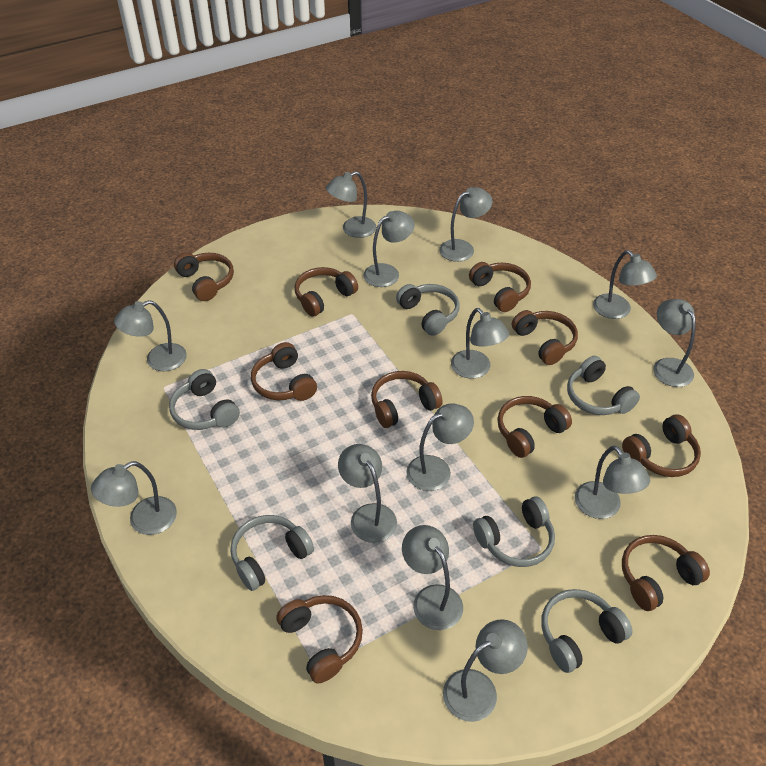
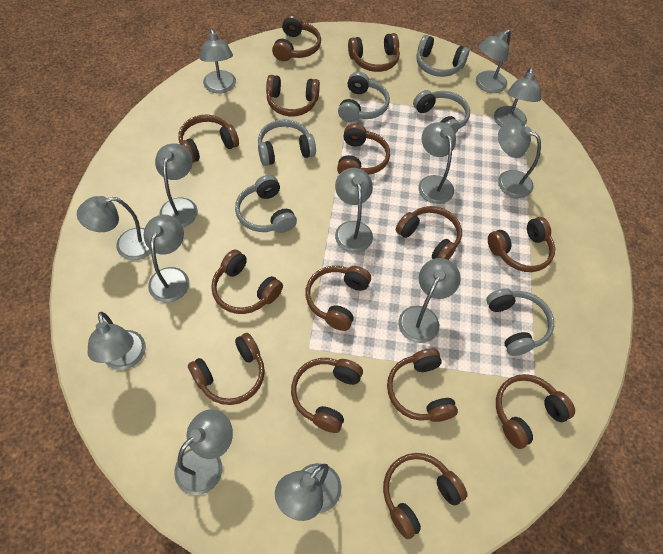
brown headphones: 10 -> 14

